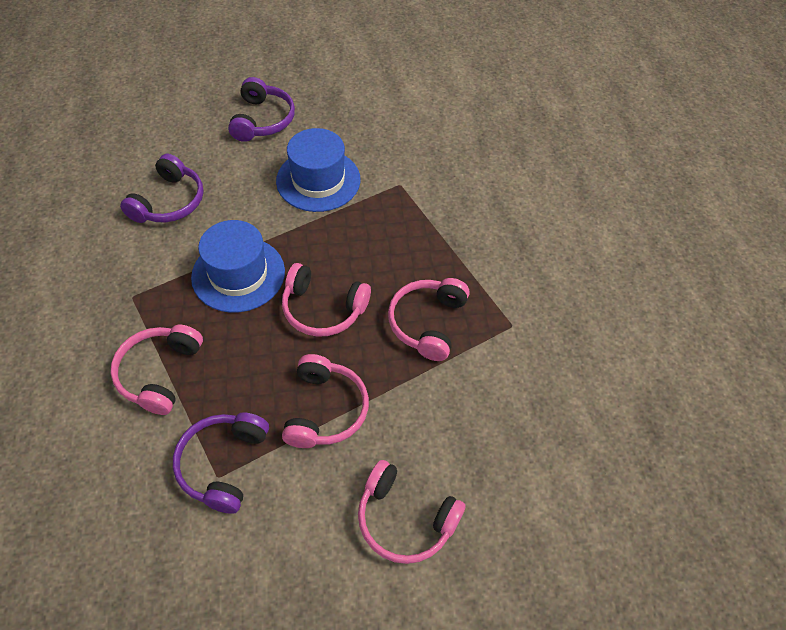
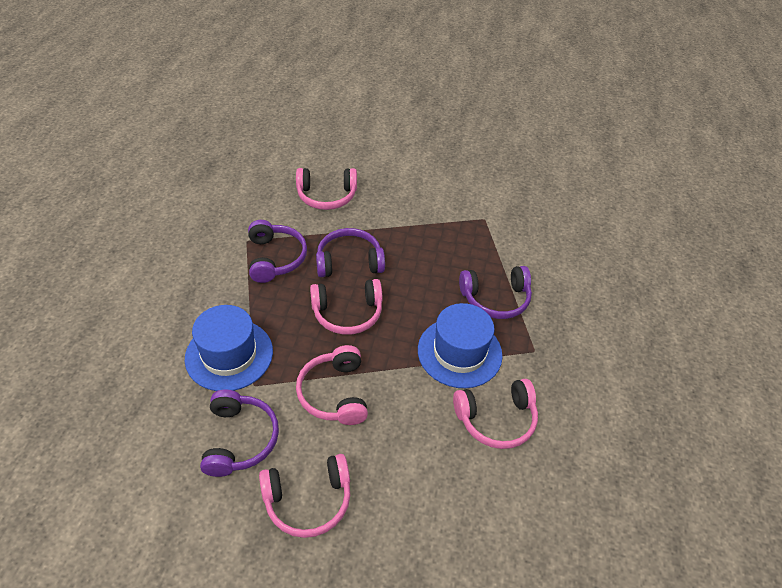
purple headphones: 3 -> 4

